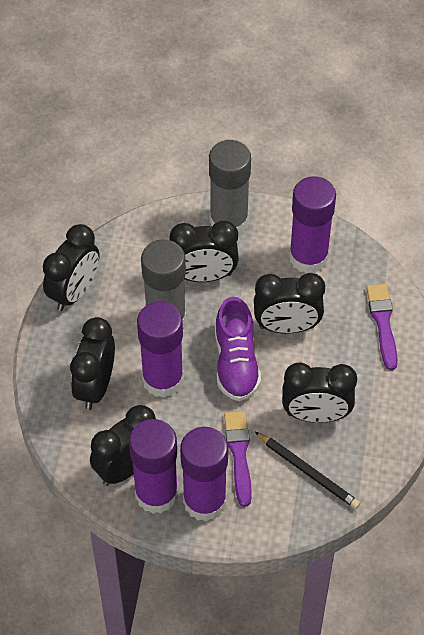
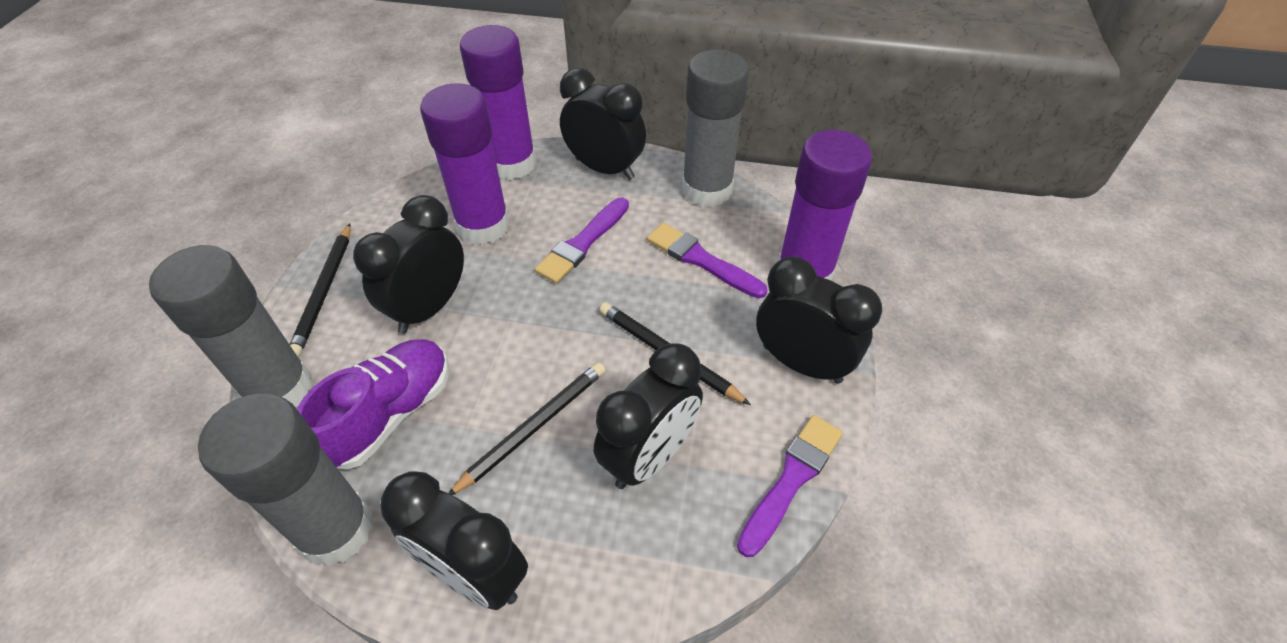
black clock: 6 -> 5
black pencil: 1 -> 3
grey glue stick: 2 -> 3
purple brush: 2 -> 3
purple glue stick: 4 -> 3

